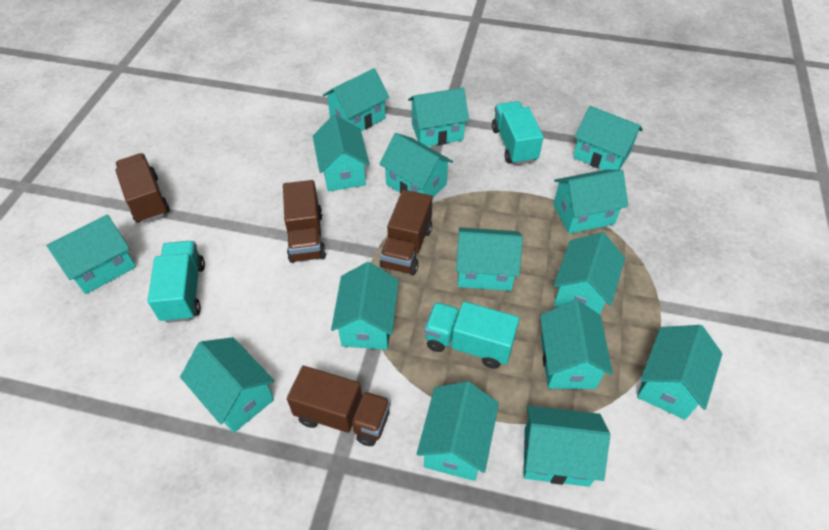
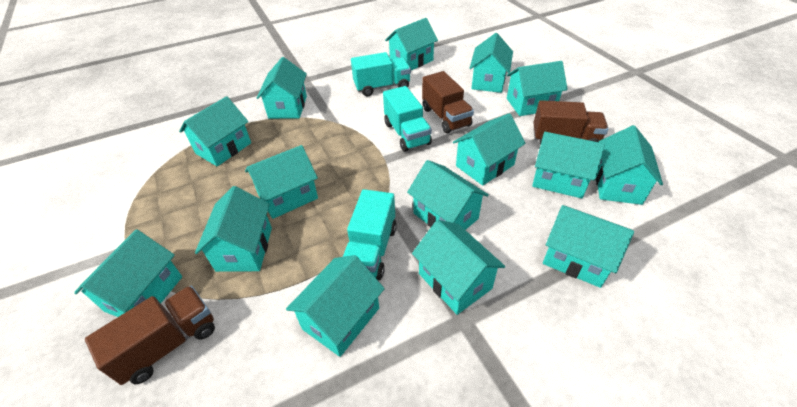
brown truck: 4 -> 3

